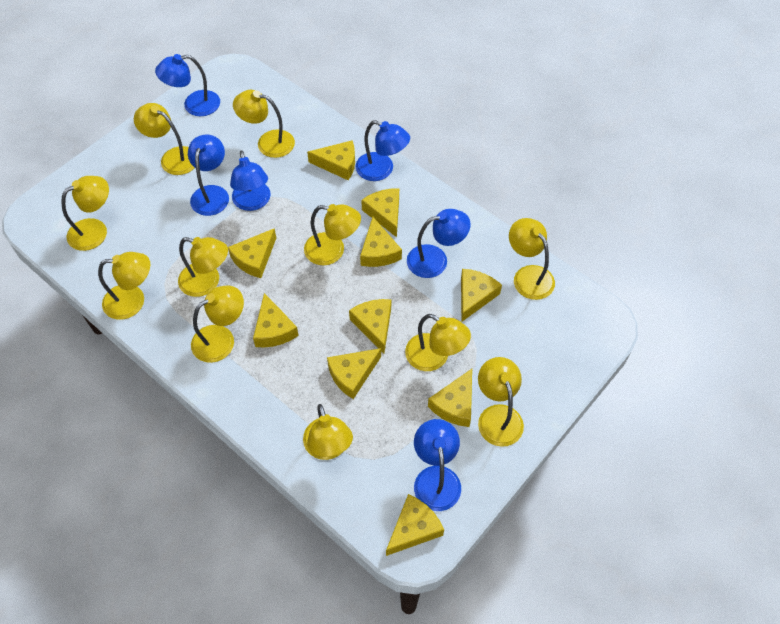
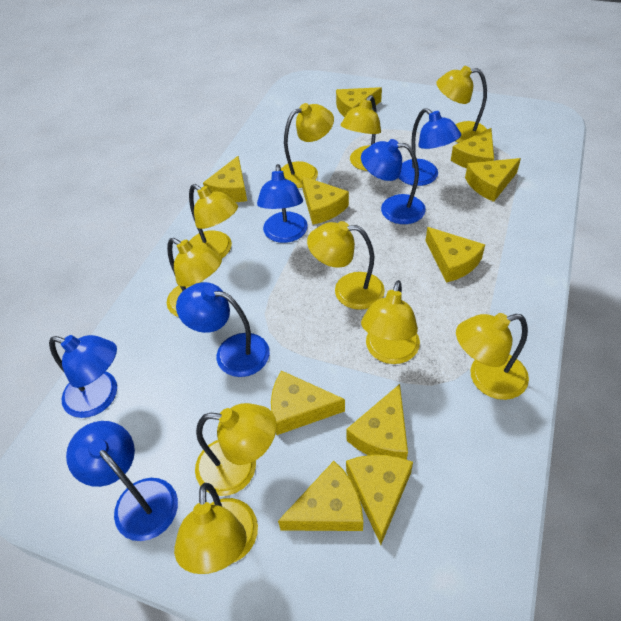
yellow lamp: 11 -> 10

